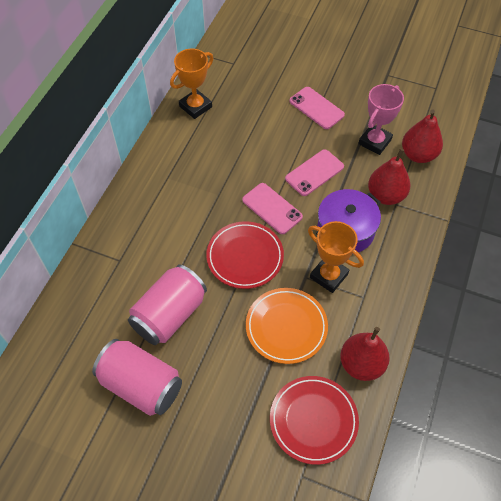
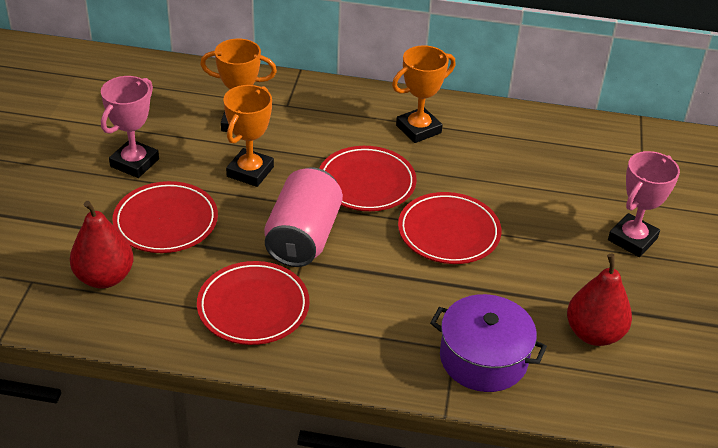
orange plate: 1 -> 0
orange trophy: 2 -> 3
pink can: 2 -> 1
pink phone: 3 -> 0
pink trophy: 1 -> 2
red pear: 3 -> 2
red plate: 2 -> 4

